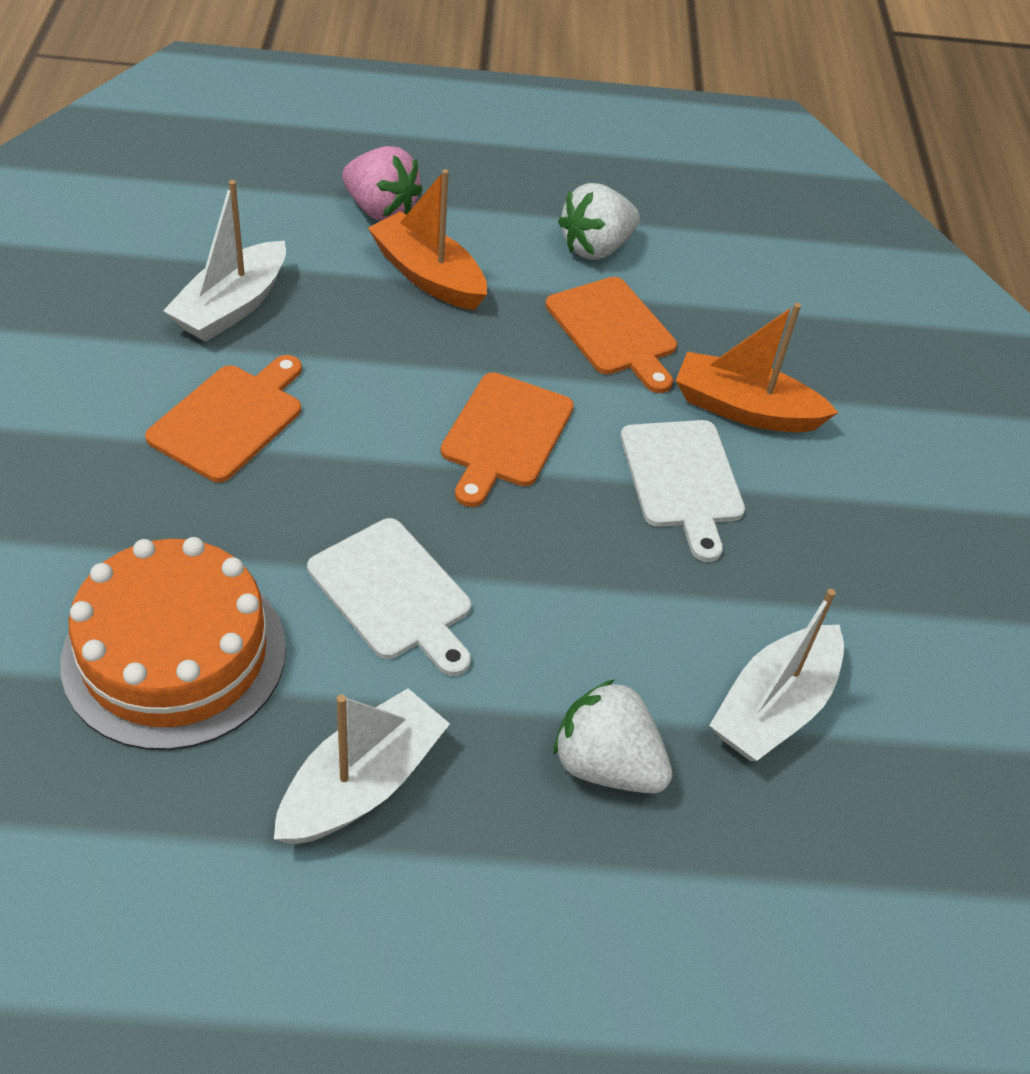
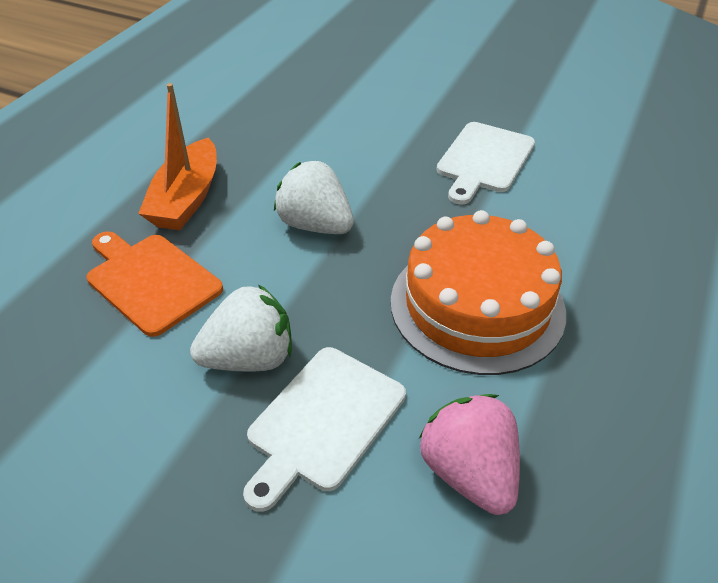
orange boat: 2 -> 1
orange cutting board: 3 -> 1
white boat: 3 -> 0

